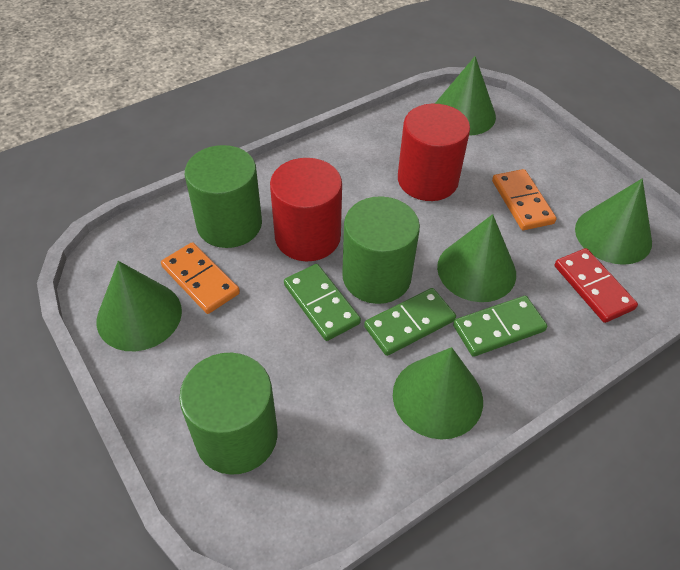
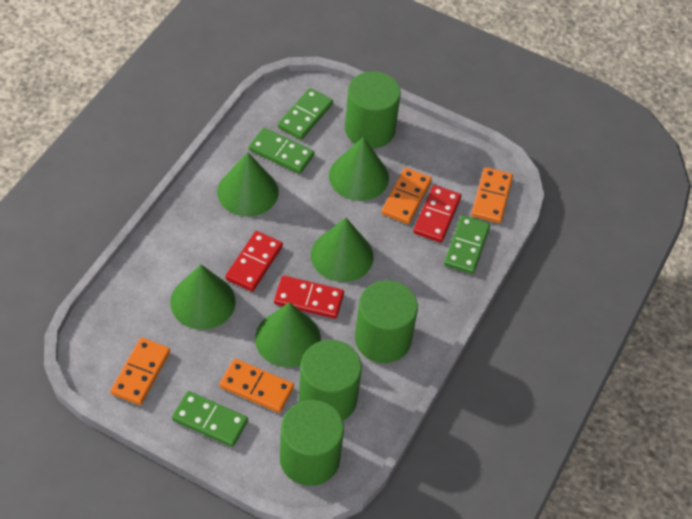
green cylinder: 3 -> 4
green domino: 3 -> 4
orange domino: 2 -> 4
red cylinder: 2 -> 0
red domino: 1 -> 3

